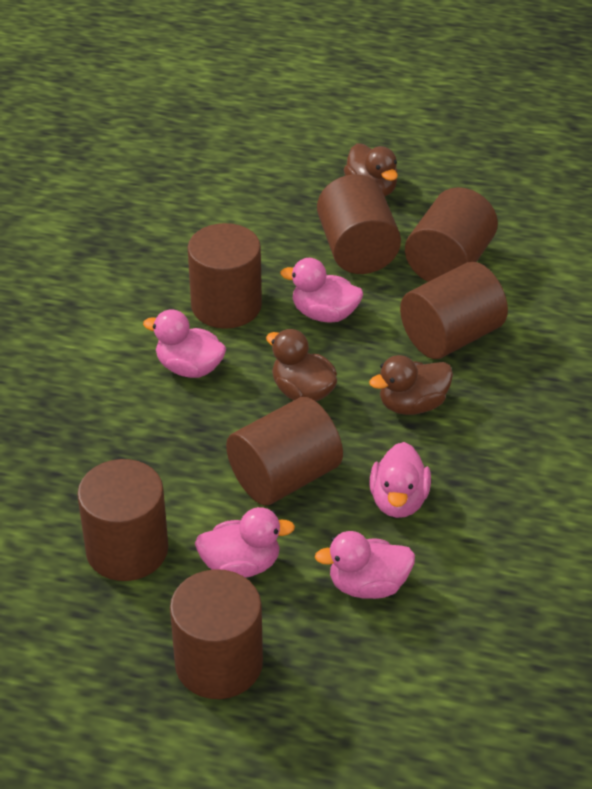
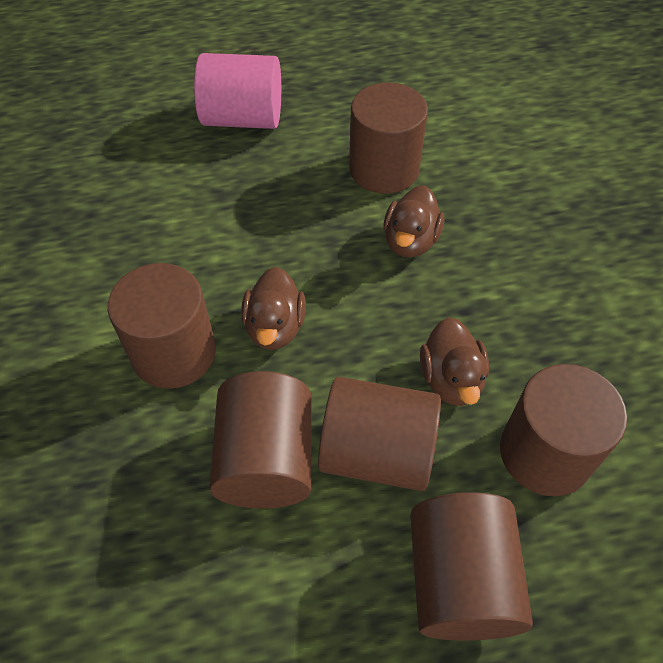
brown cylinder: 7 -> 6
pink cylinder: 0 -> 1
pink duck: 5 -> 0

